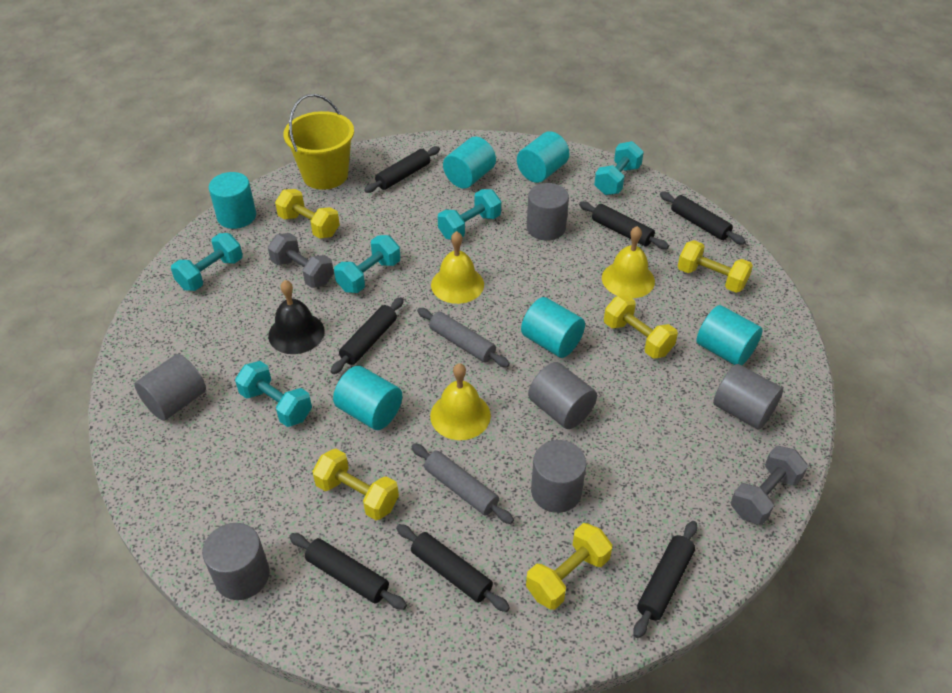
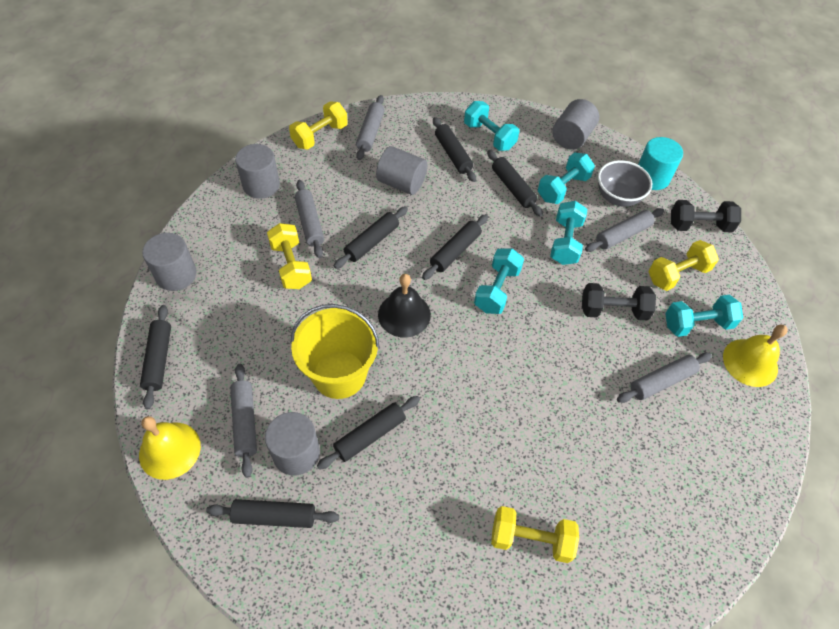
black dumbbell: 0 -> 2
grey bowl: 0 -> 1
grey cylinder: 6 -> 5
grey dumbbell: 2 -> 0
grey rolling pin: 2 -> 5
turquoise cylinder: 6 -> 1
yellow bell: 3 -> 2
yellow dumbbell: 5 -> 4

